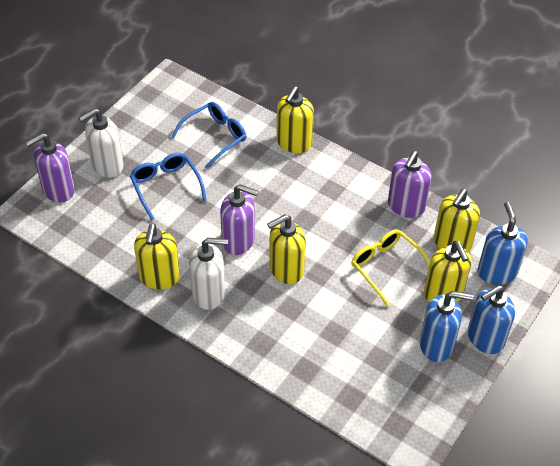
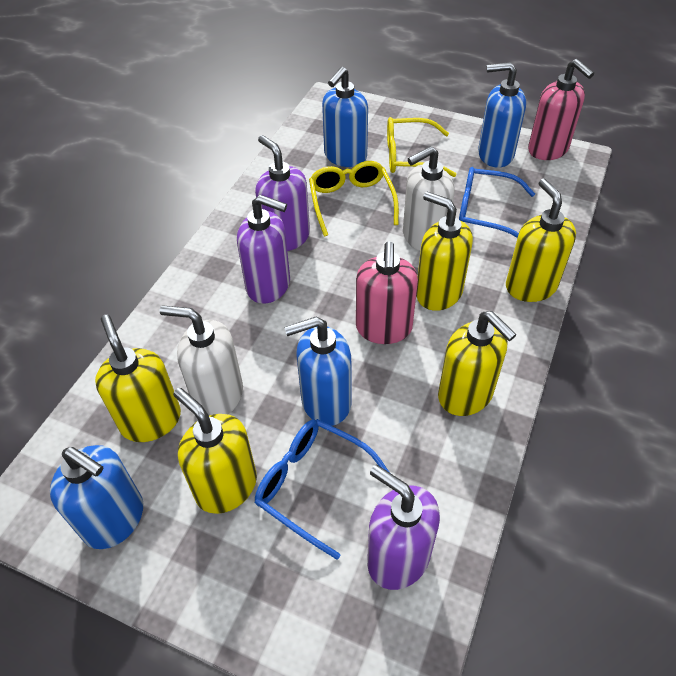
blue soap dispenser: 3 -> 4
pink soap dispenser: 0 -> 2
yellow glasses: 1 -> 2

